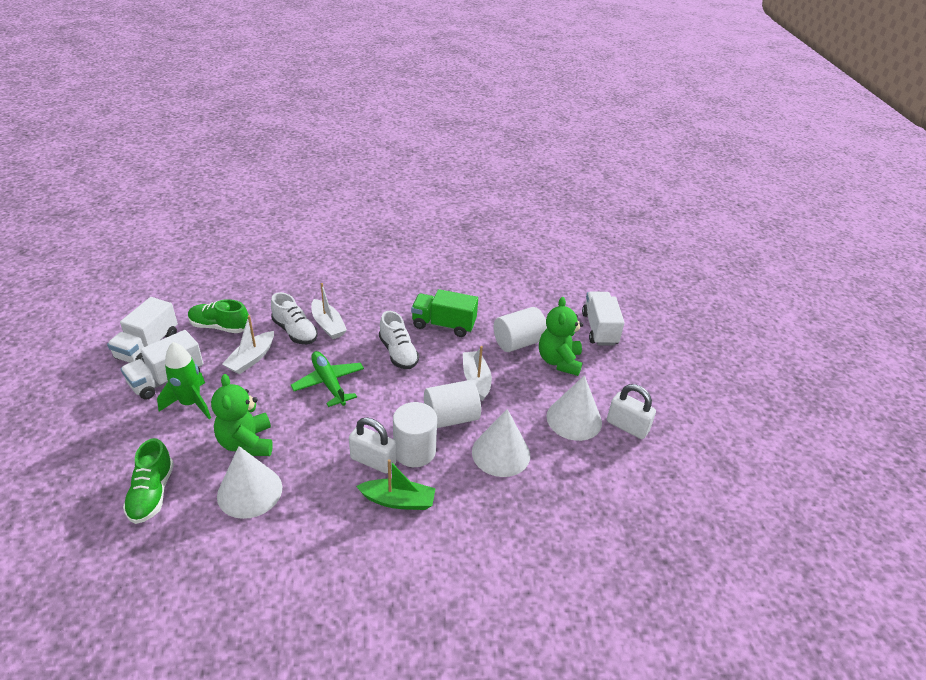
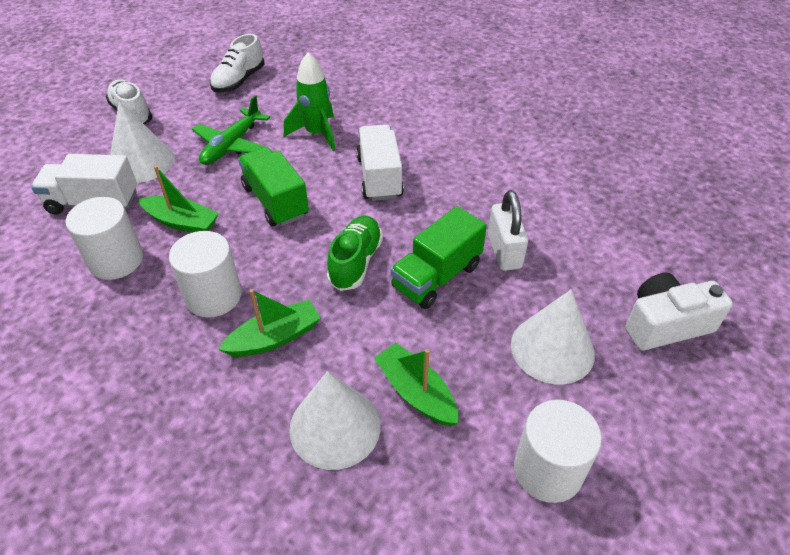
green boat: 1 -> 3
green shoe: 2 -> 1
green teddy bear: 2 -> 0
green truck: 1 -> 2
white boat: 3 -> 0
white camera: 0 -> 1
white padlock: 2 -> 1
white truck: 3 -> 2

